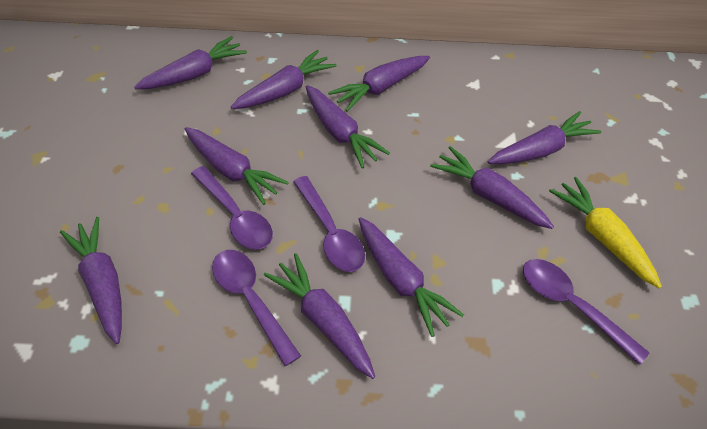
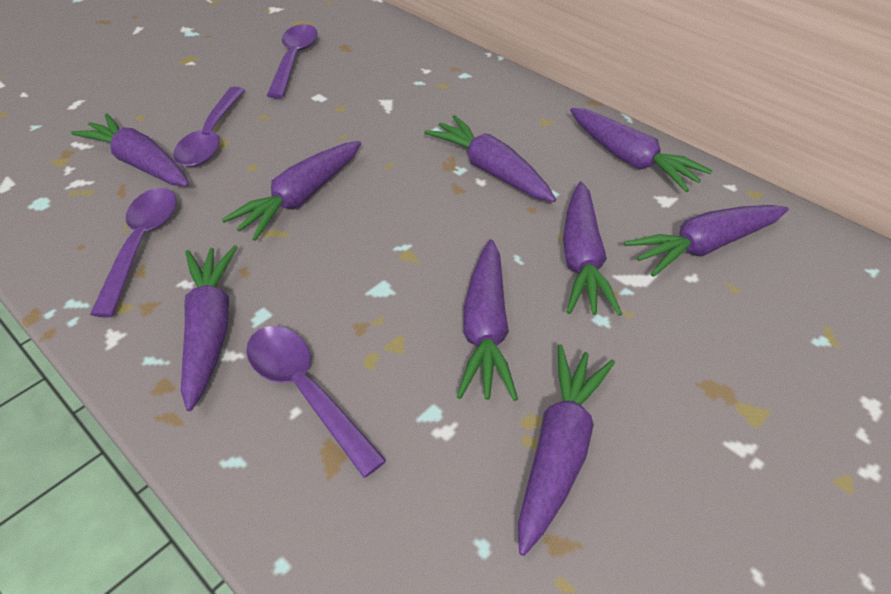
purple carrot: 10 -> 9
yellow carrot: 1 -> 0

